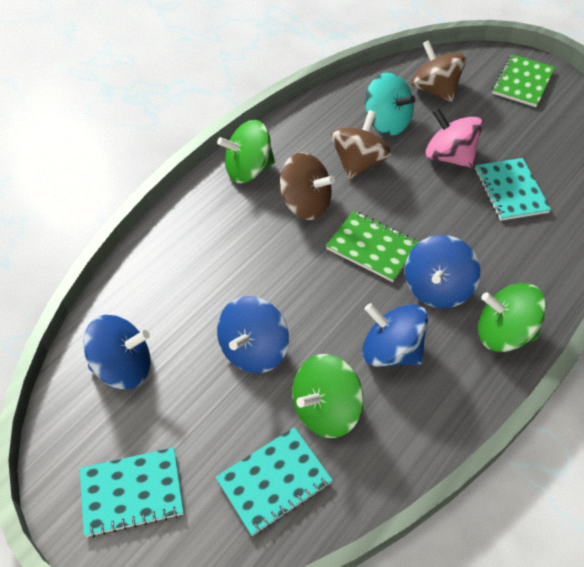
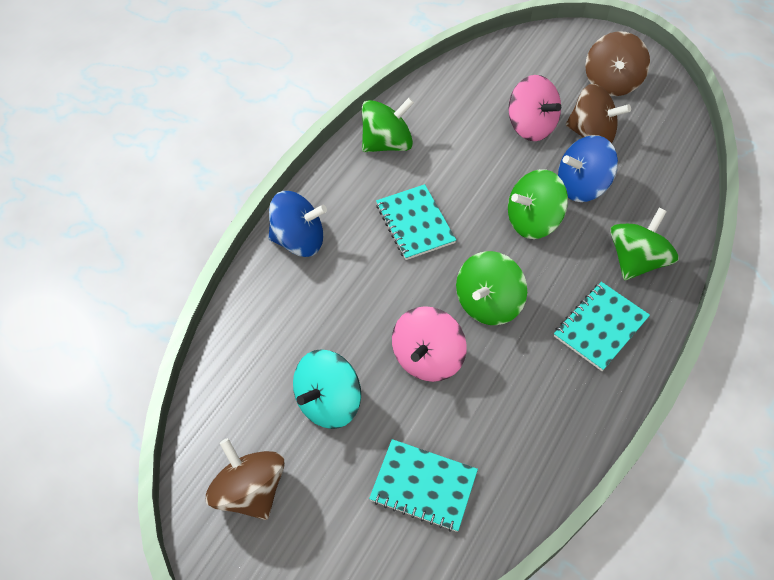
blue spinning top: 4 -> 2
green notebook: 2 -> 0
green spinning top: 3 -> 4
pink spinning top: 1 -> 2

